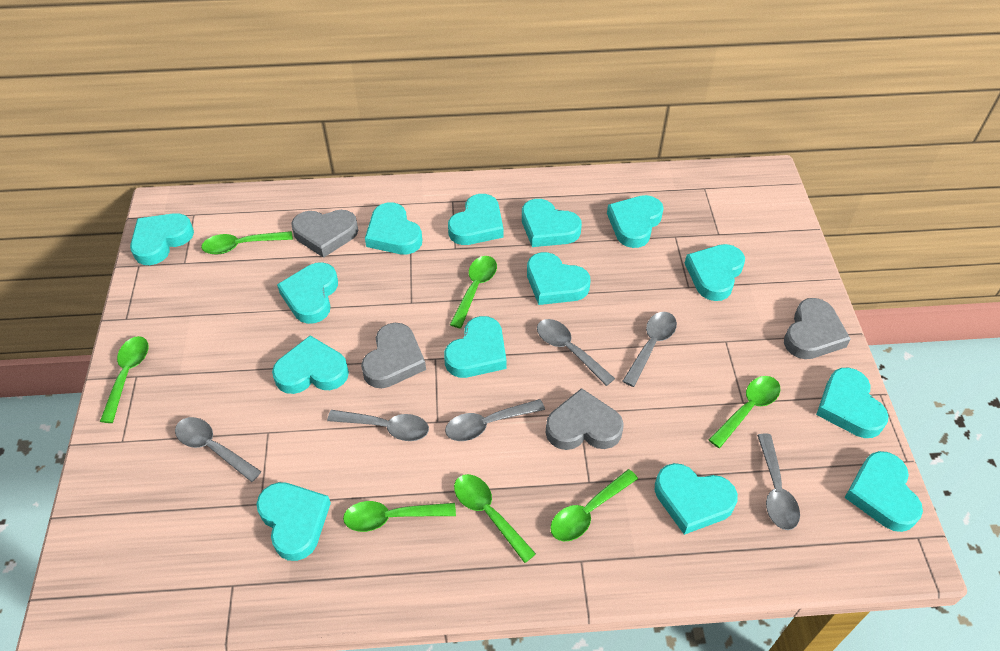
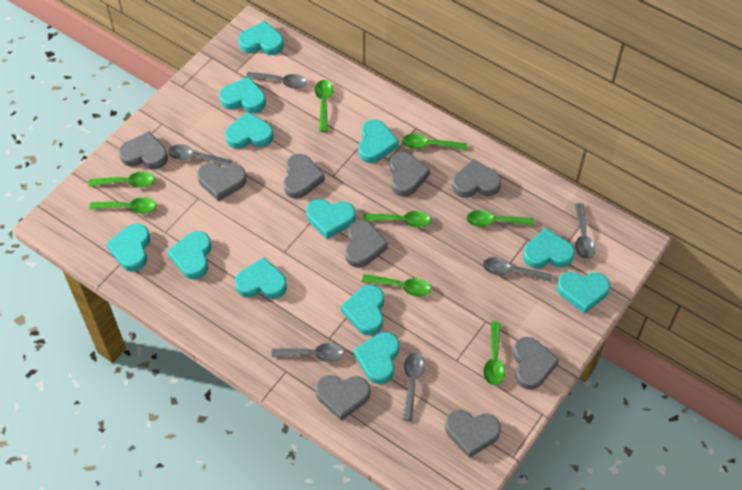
green spoon: 7 -> 8
grey heart: 4 -> 9
turquoise heart: 14 -> 12

